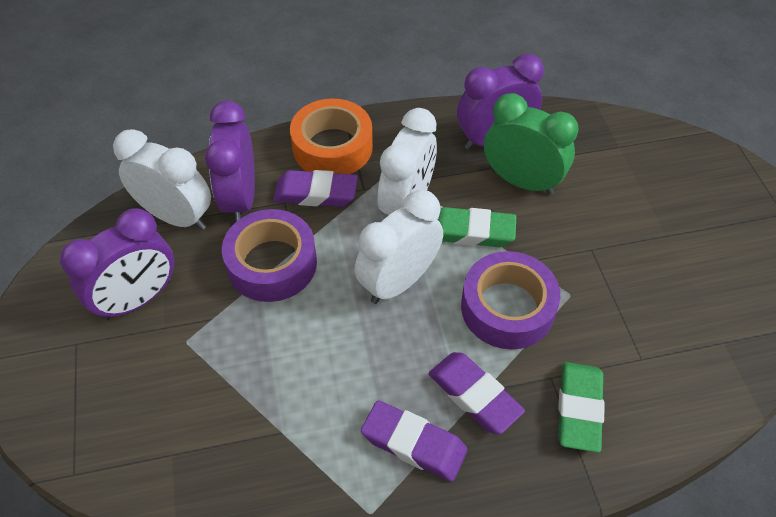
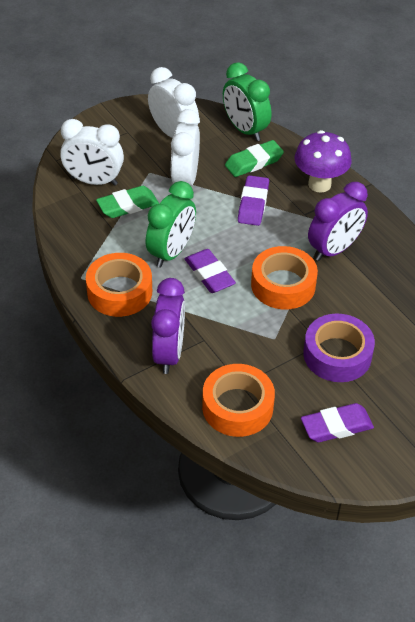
green clock: 1 -> 2
orange tape: 1 -> 3
purple clock: 3 -> 2
purple mushroom: 0 -> 1
purple tape: 2 -> 1

